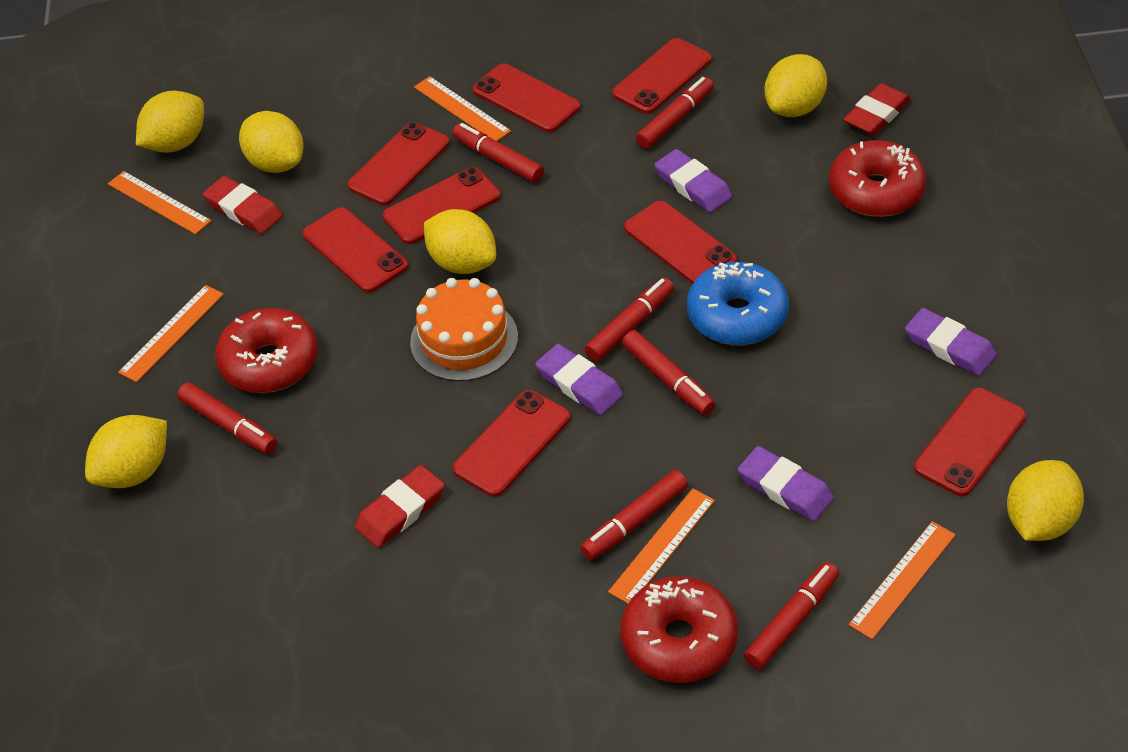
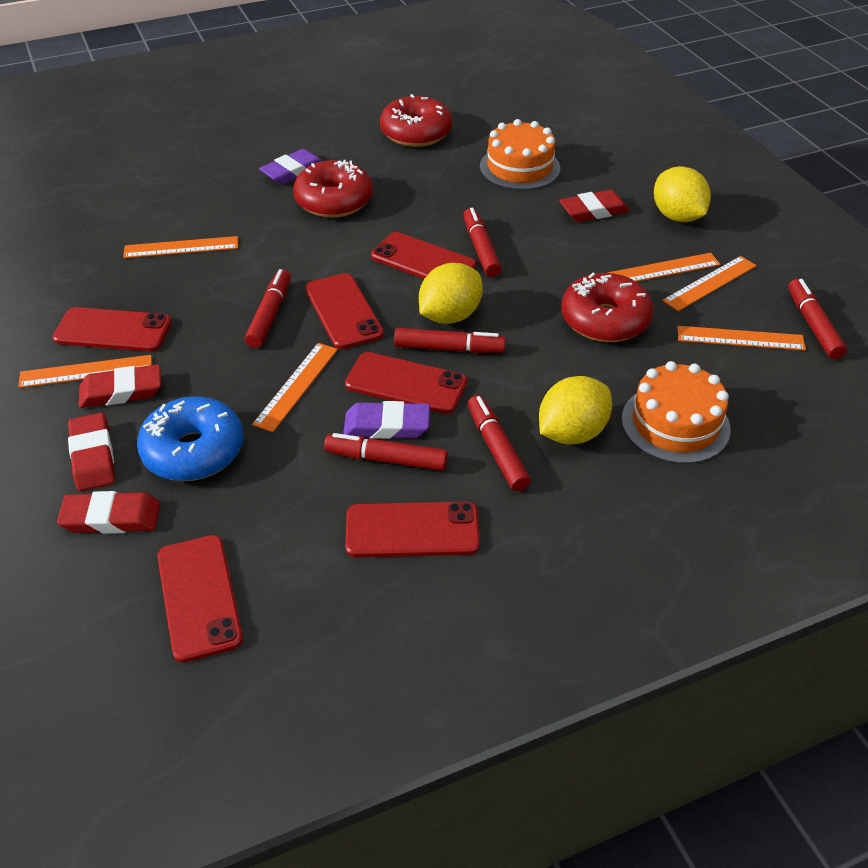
orange cake: 1 -> 2
orange ruler: 5 -> 6
purple eraser: 4 -> 2
red eraser: 3 -> 4
red marker: 7 -> 6
red phone: 8 -> 6
yellow lemon: 6 -> 3

